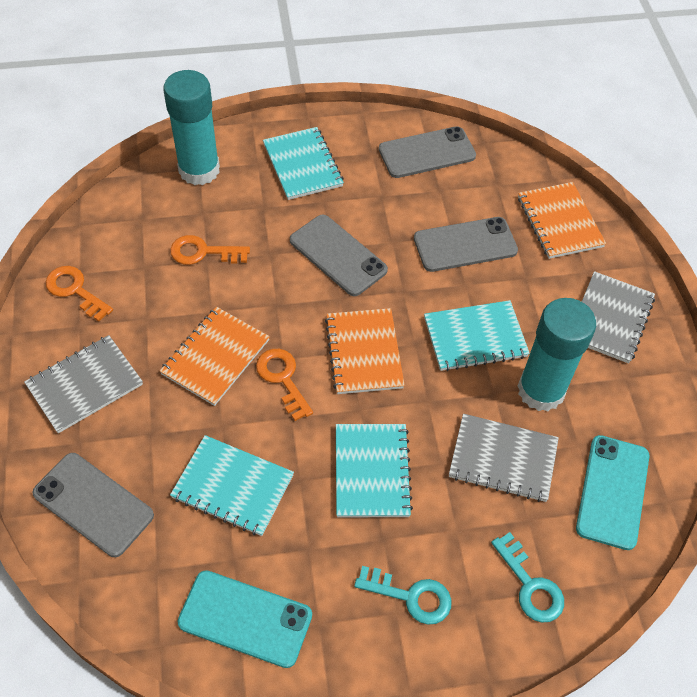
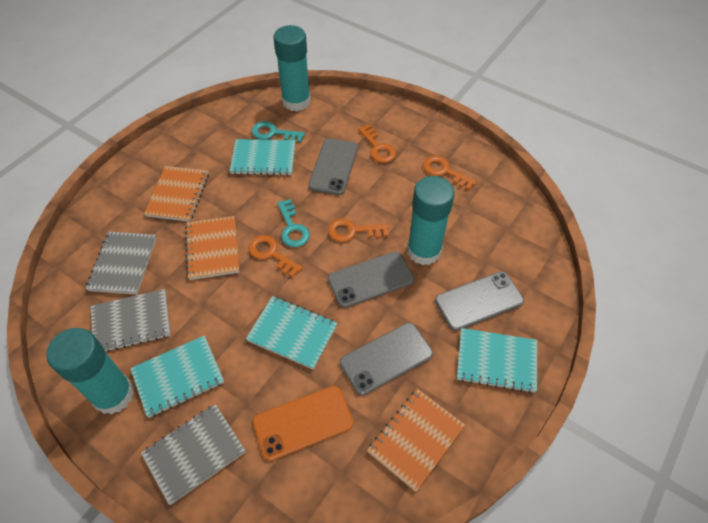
orange key: 3 -> 4
orange phone: 0 -> 1
turquoise glue stick: 2 -> 3
turquoise phone: 2 -> 0

